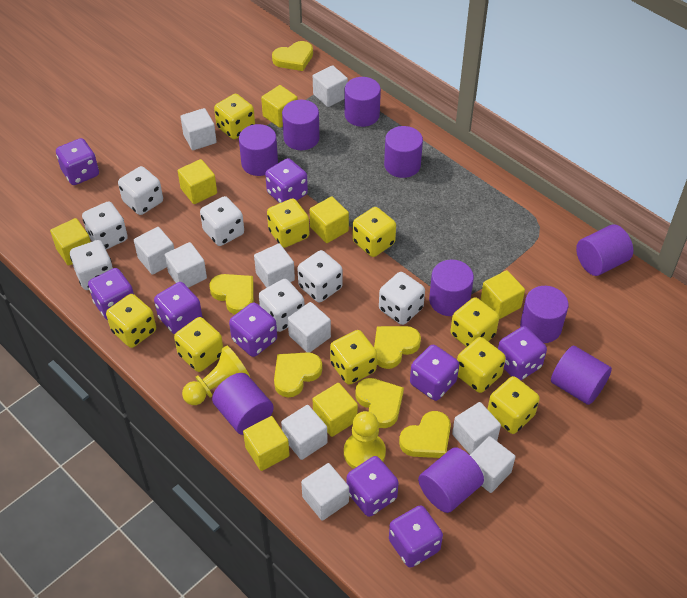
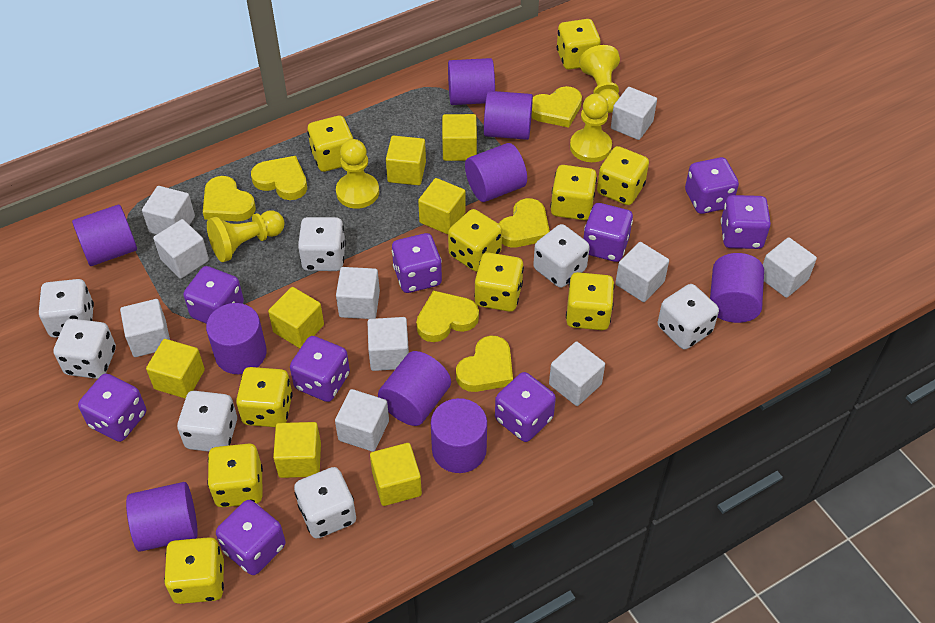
purple cylinder: 10 -> 9
yellow dice: 9 -> 10
yellow pawn: 2 -> 4

